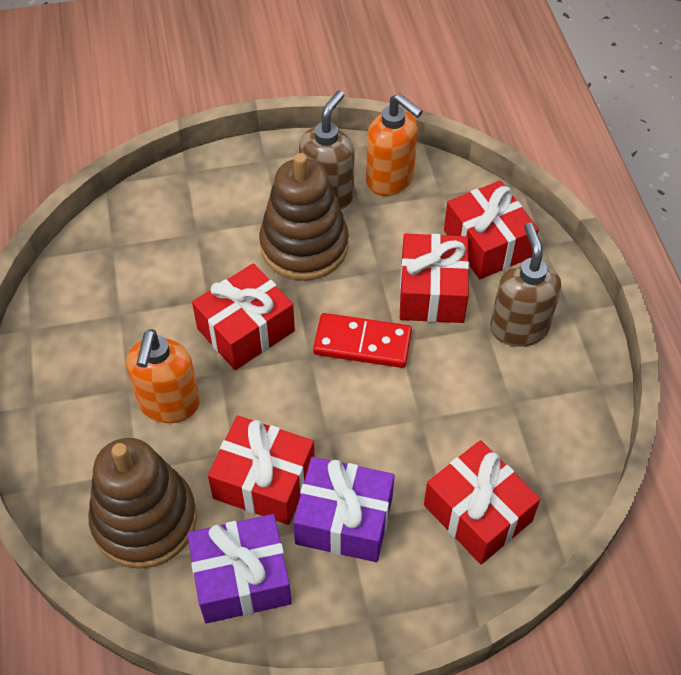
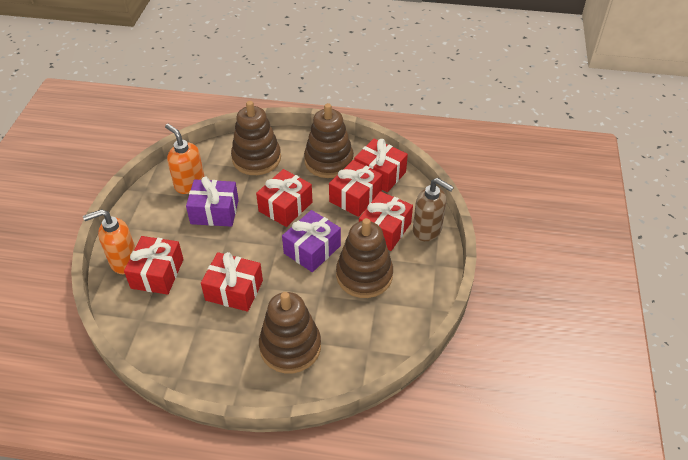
brown soap dispenser: 2 -> 1
brown stacking toy: 2 -> 4
red domino: 1 -> 0
red gift: 5 -> 6

